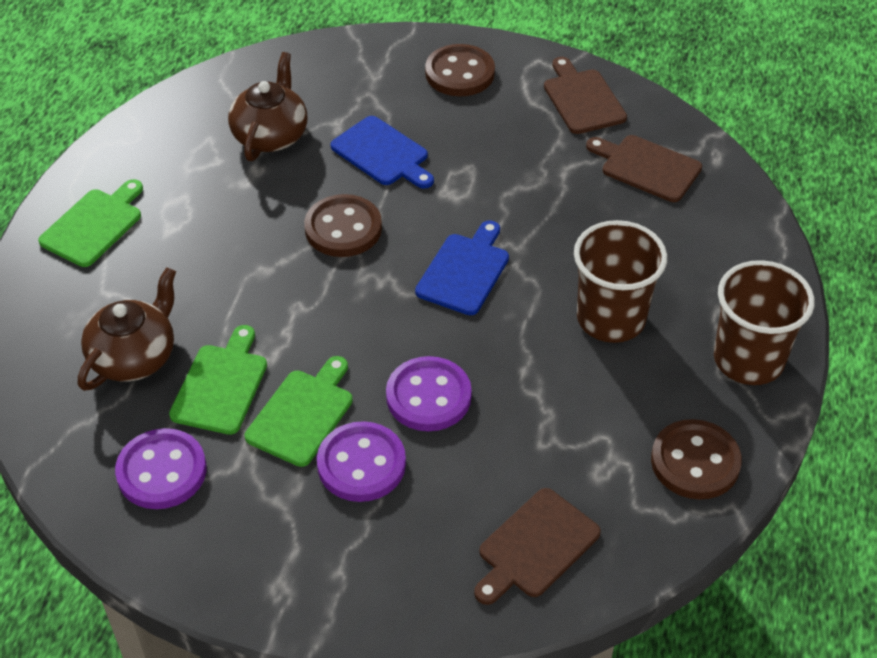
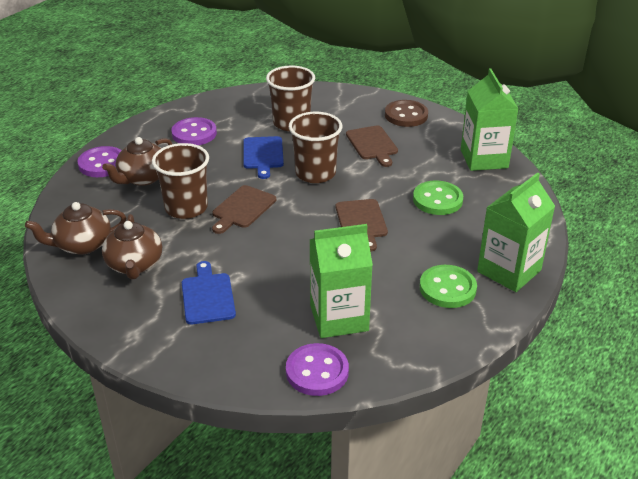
brown button: 3 -> 1
brown cup: 2 -> 3
brown teapot: 2 -> 3
green button: 0 -> 2
green carton: 0 -> 3
green cutting board: 3 -> 0

